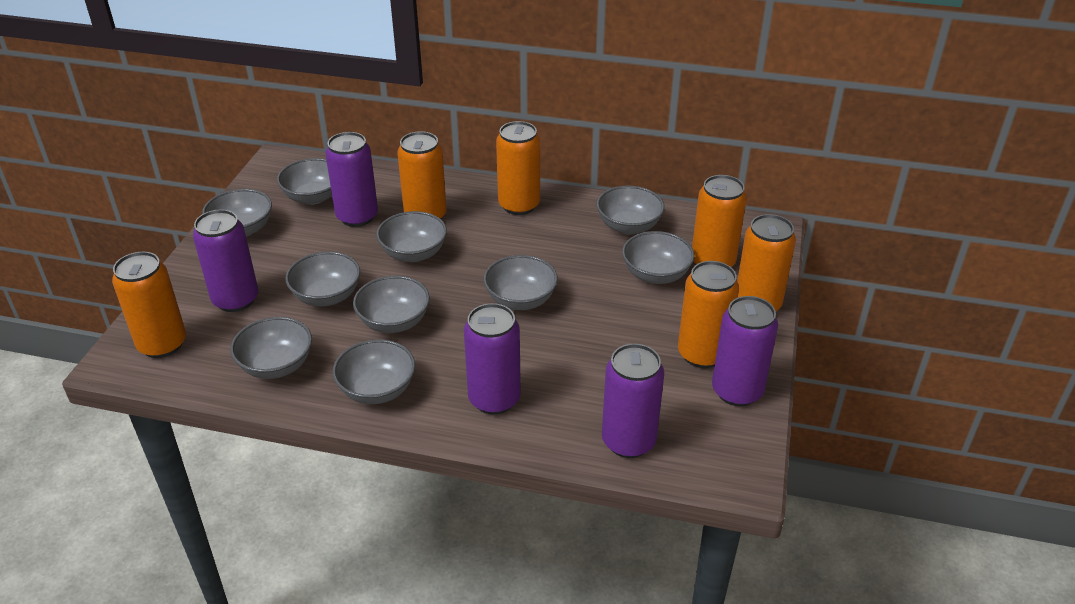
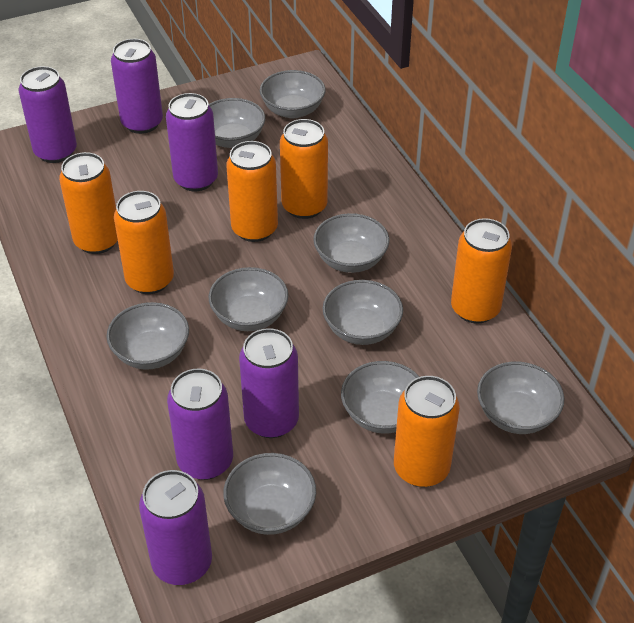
grey bowl: 10 -> 9
purple can: 5 -> 6

